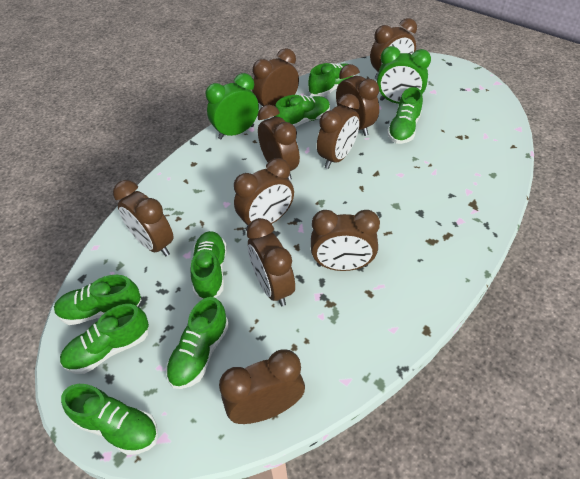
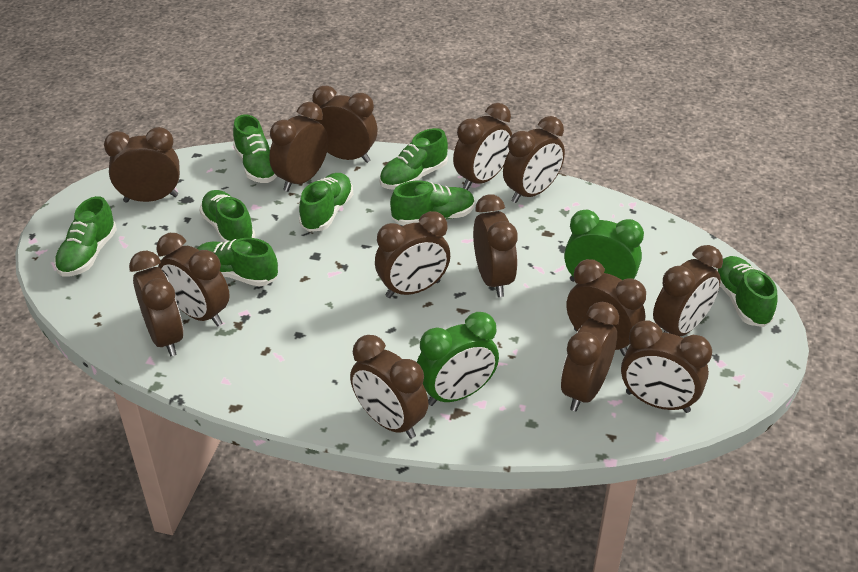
brown clock: 10 -> 14

